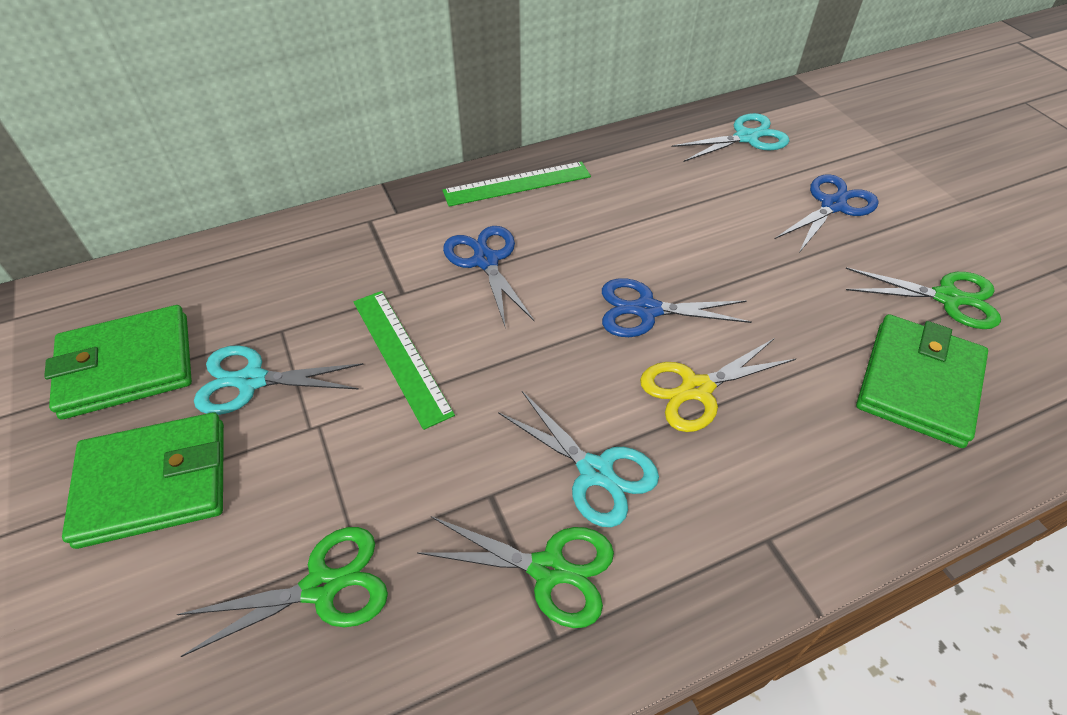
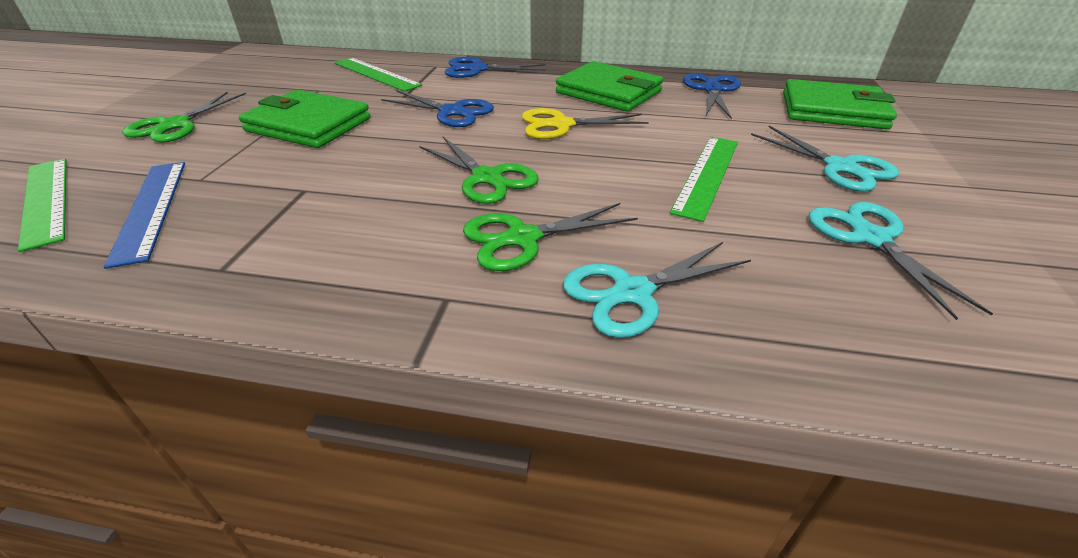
blue ruler: 0 -> 1
green ruler: 2 -> 3

